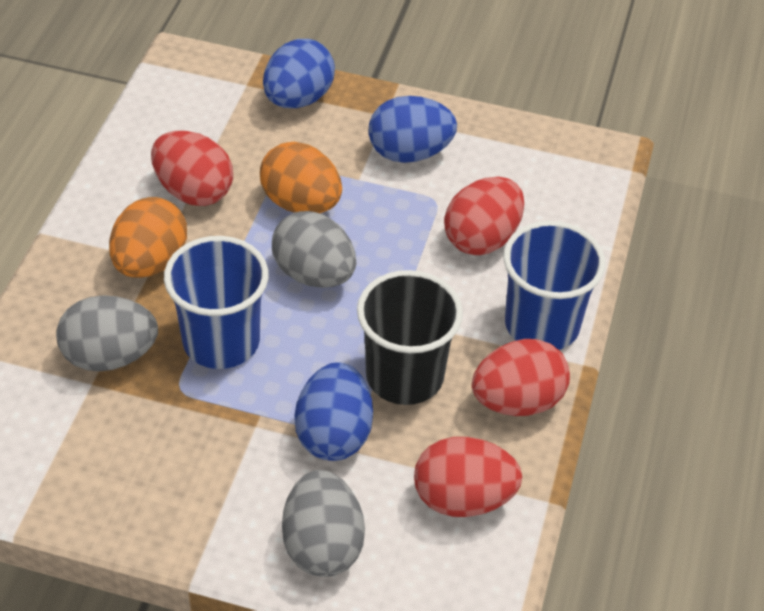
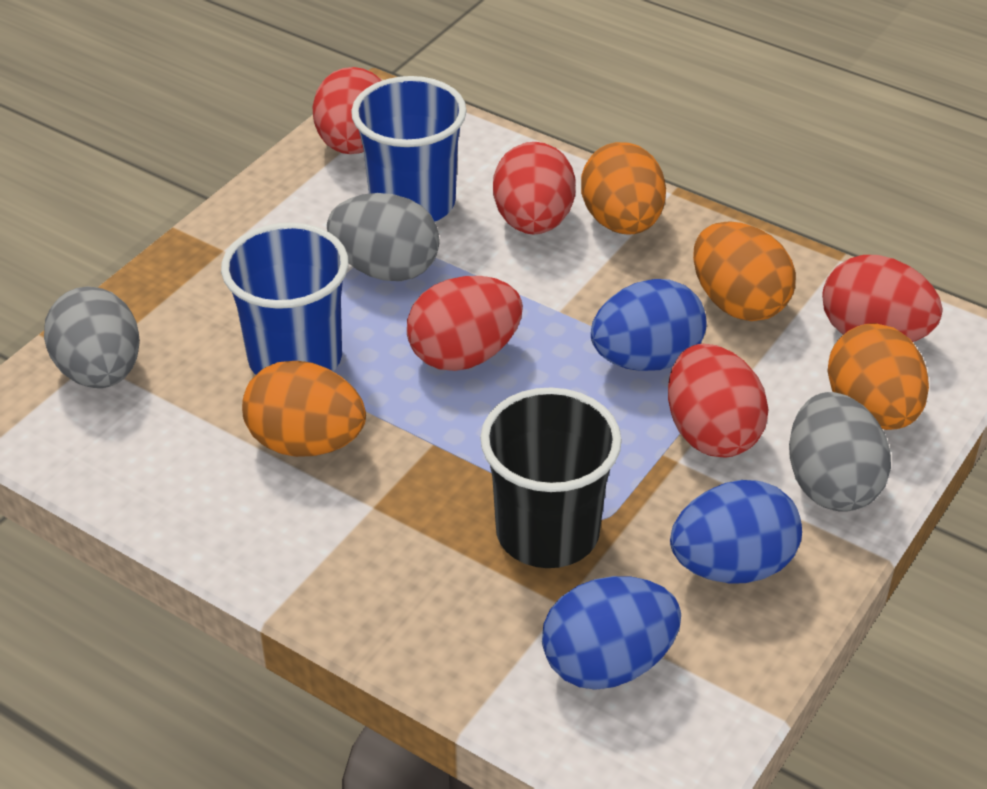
orange egg: 2 -> 4
red egg: 4 -> 5

